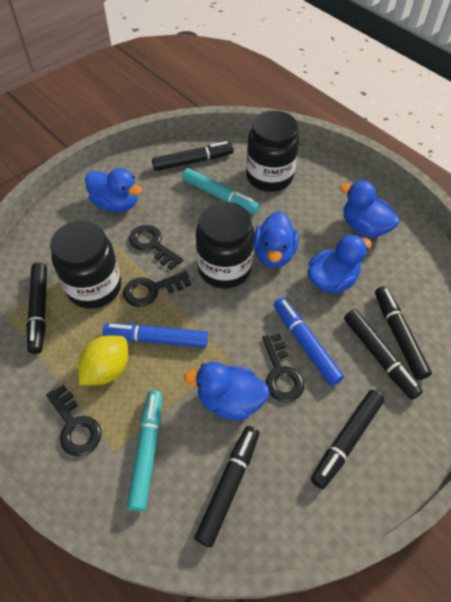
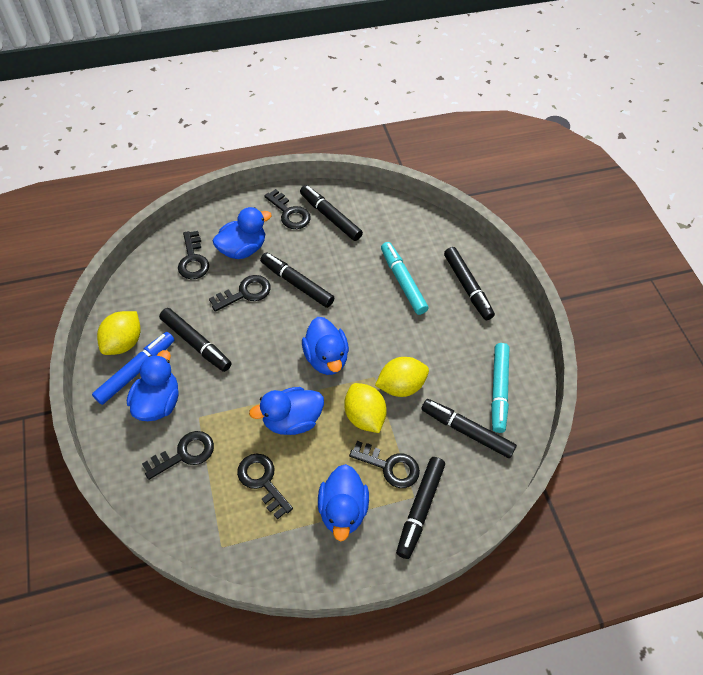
black jar: 3 -> 0
black key: 4 -> 6
blue marker: 2 -> 1
yellow lemon: 1 -> 3

